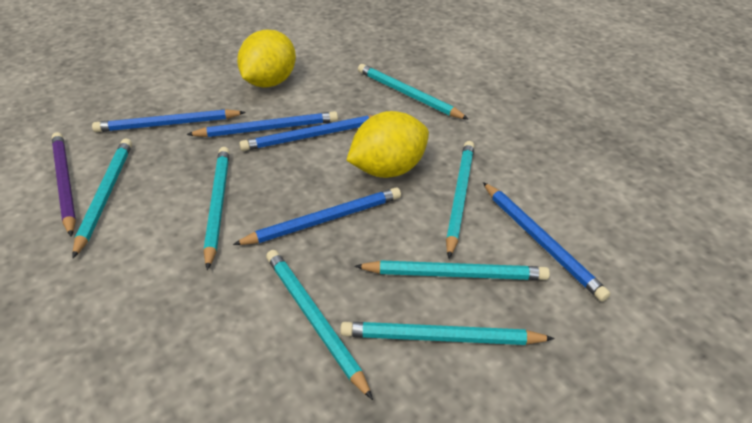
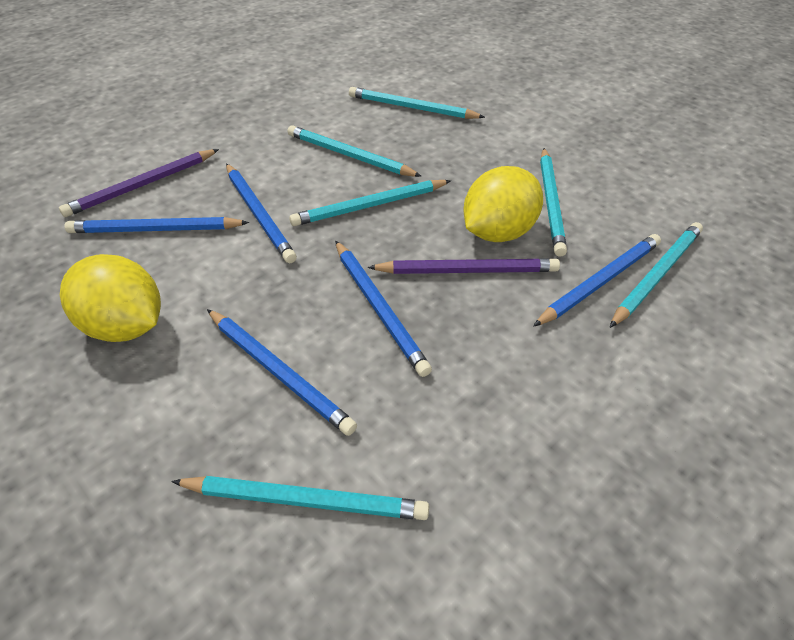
purple pencil: 1 -> 2
turquoise pencil: 7 -> 6

